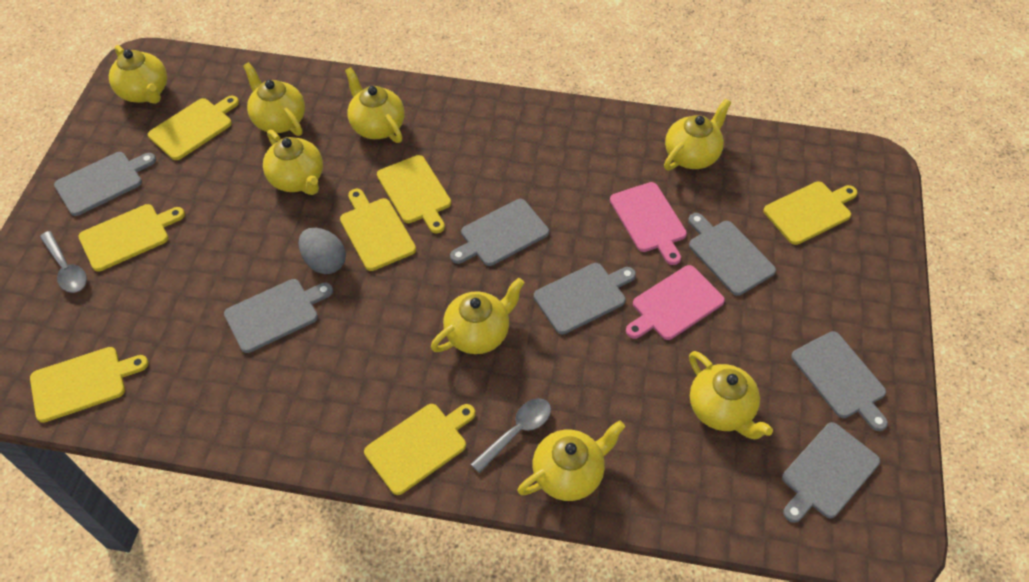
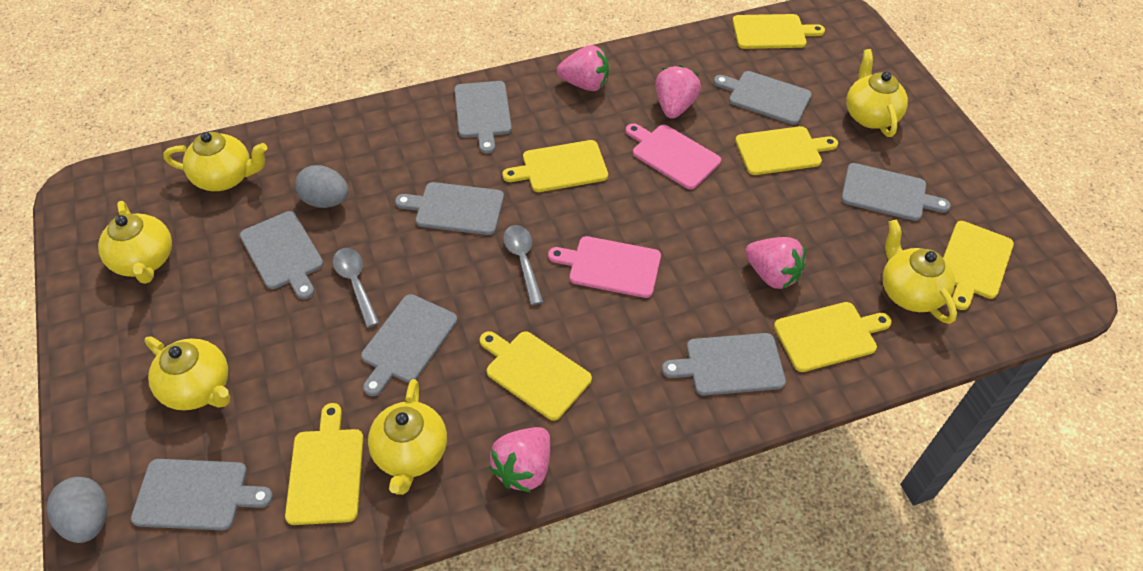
grey cutting board: 7 -> 8
grey egg: 1 -> 2
pink strawberry: 0 -> 4
yellow teapot: 8 -> 6

